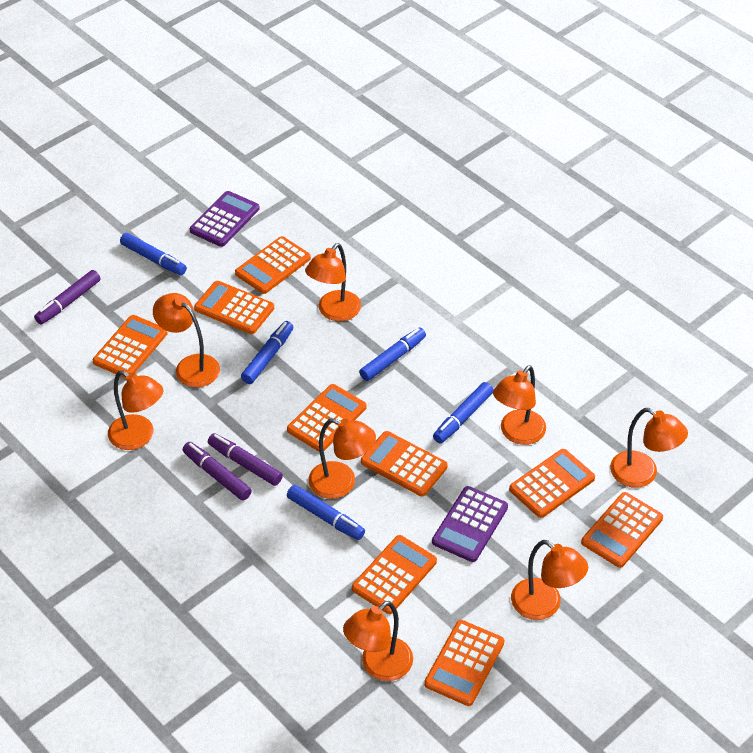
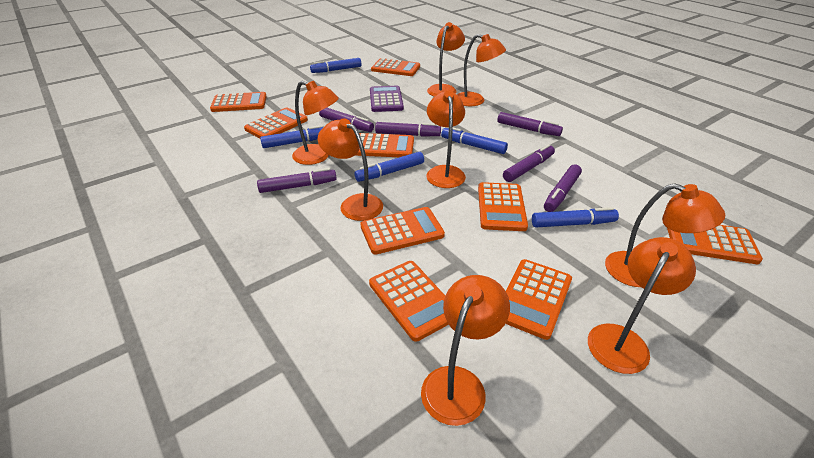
purple calculator: 2 -> 1
purple marker: 3 -> 6

